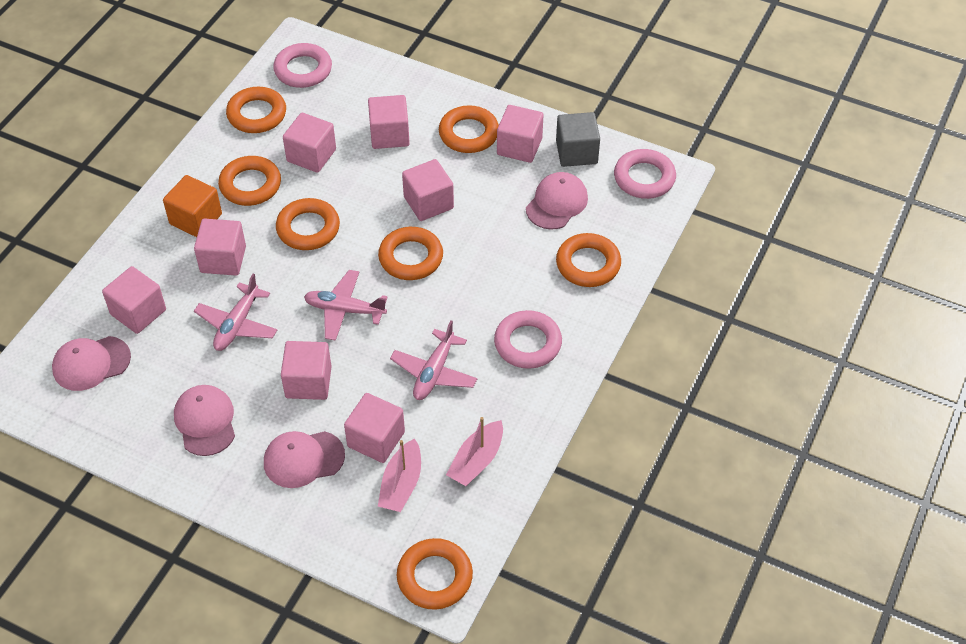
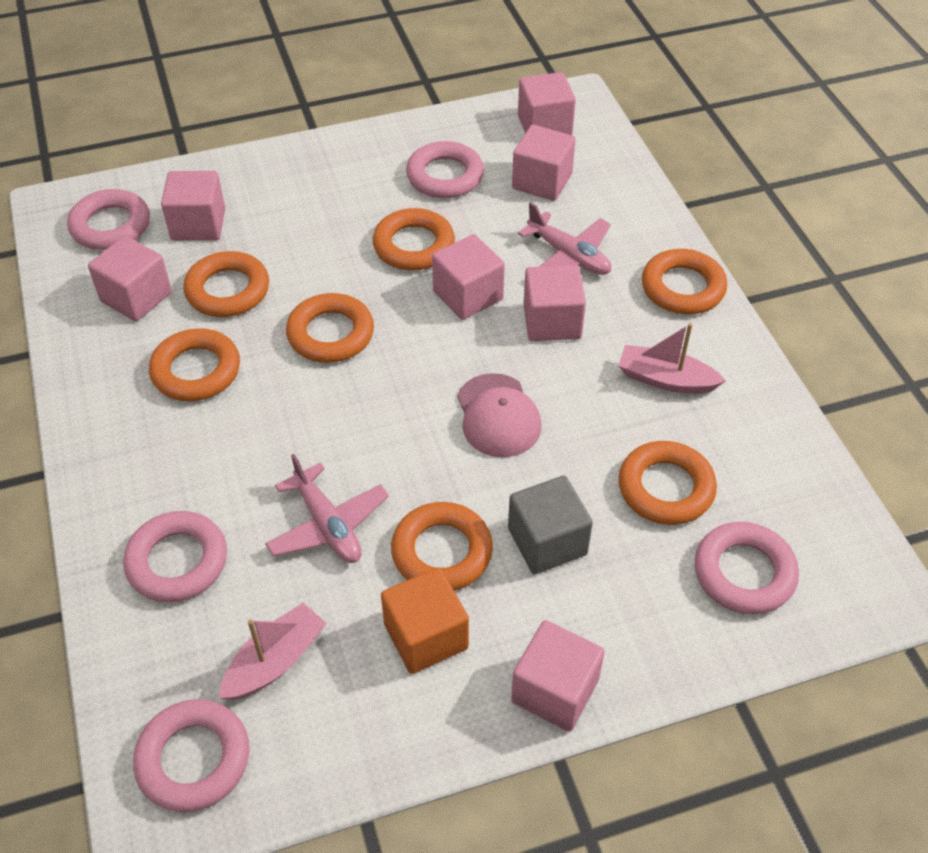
pink cap: 4 -> 1
pink cube: 8 -> 7
pink plane: 3 -> 2
pink ring: 3 -> 5

